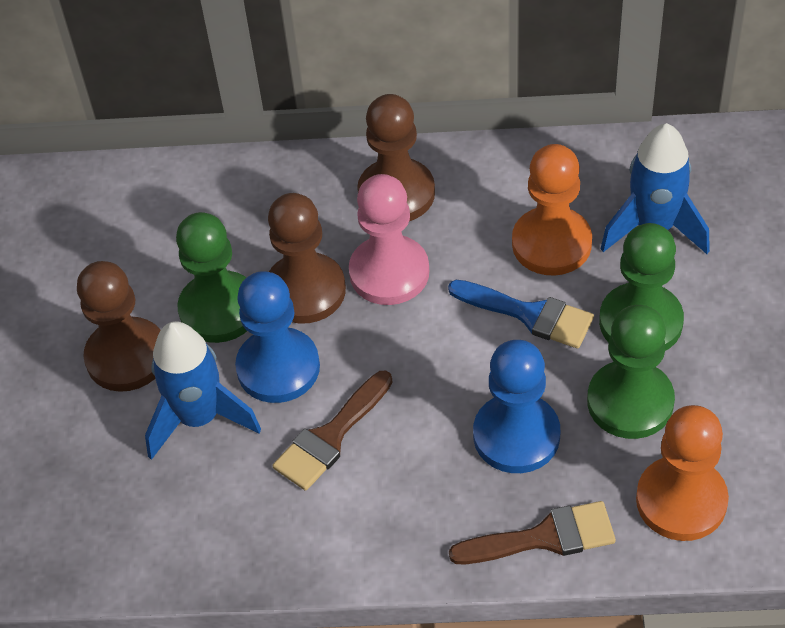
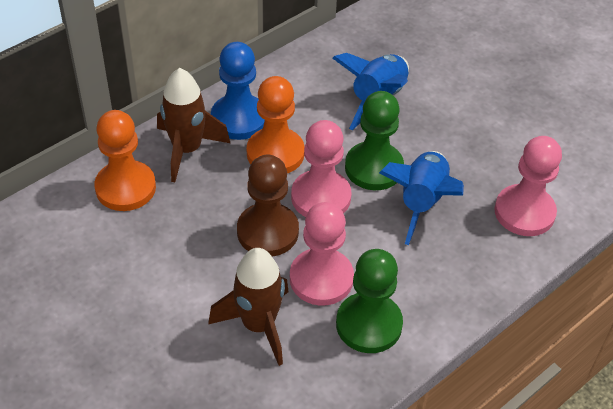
blue brush: 1 -> 0
blue pawn: 2 -> 1
brown brush: 2 -> 0
brown pawn: 3 -> 1
brown rocket: 0 -> 2
green pawn: 3 -> 2
pink pawn: 1 -> 3

